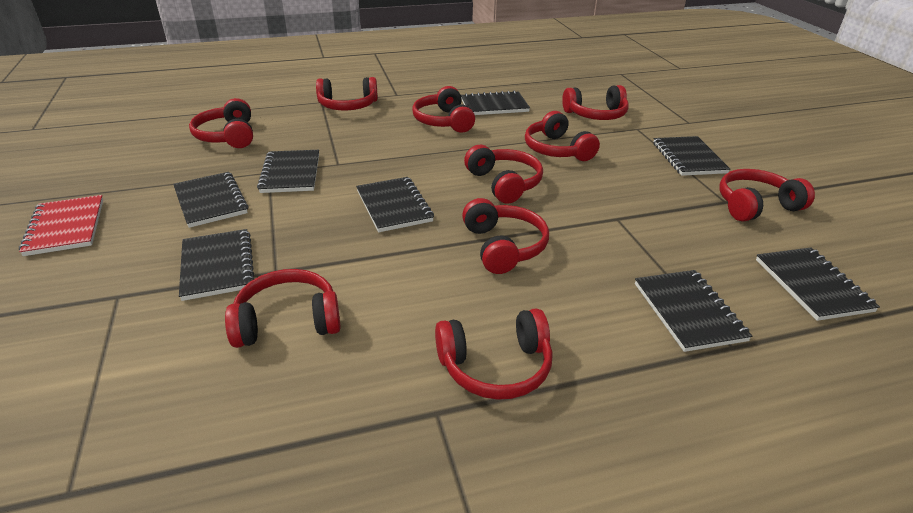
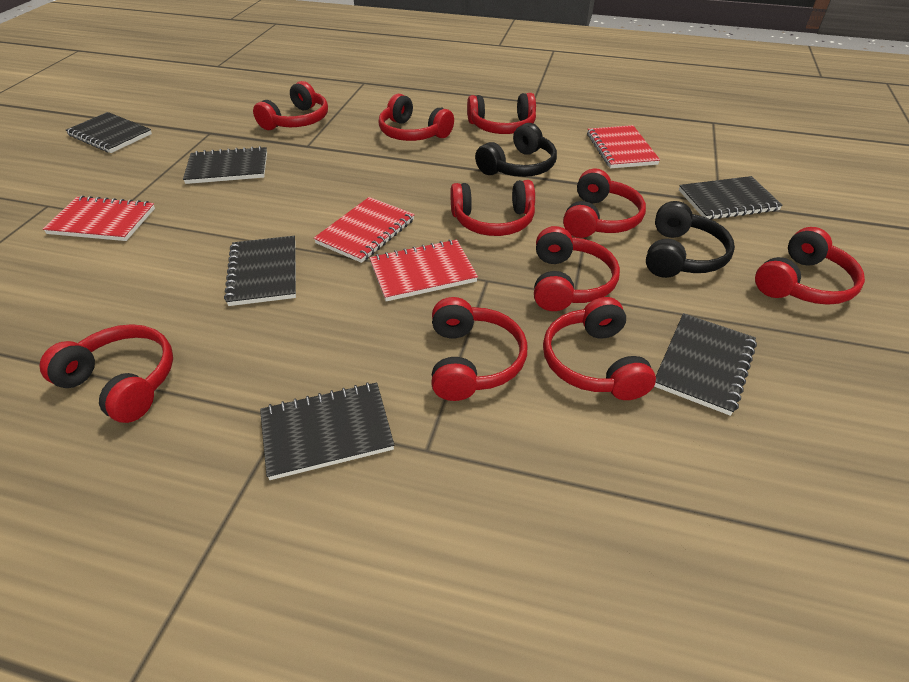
black headphones: 0 -> 2
black notebook: 8 -> 6
red notebook: 1 -> 4

